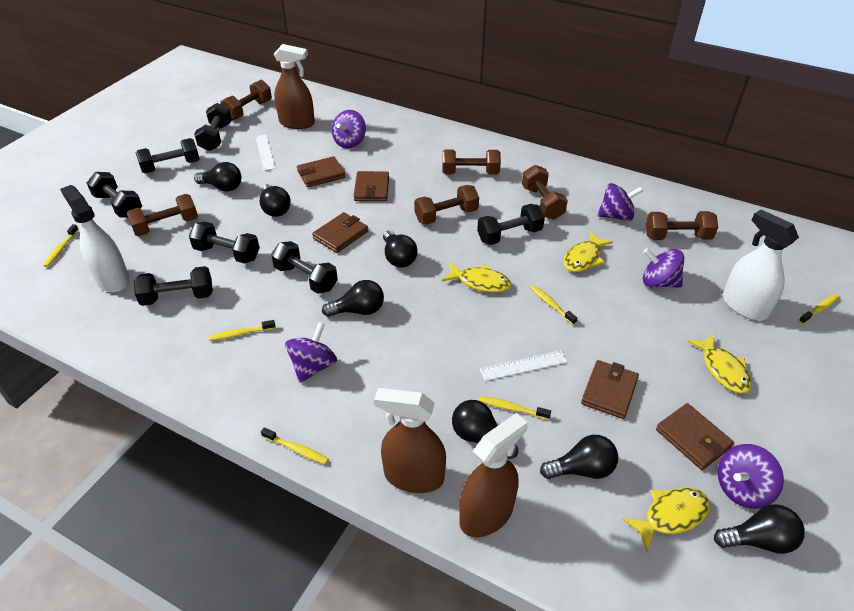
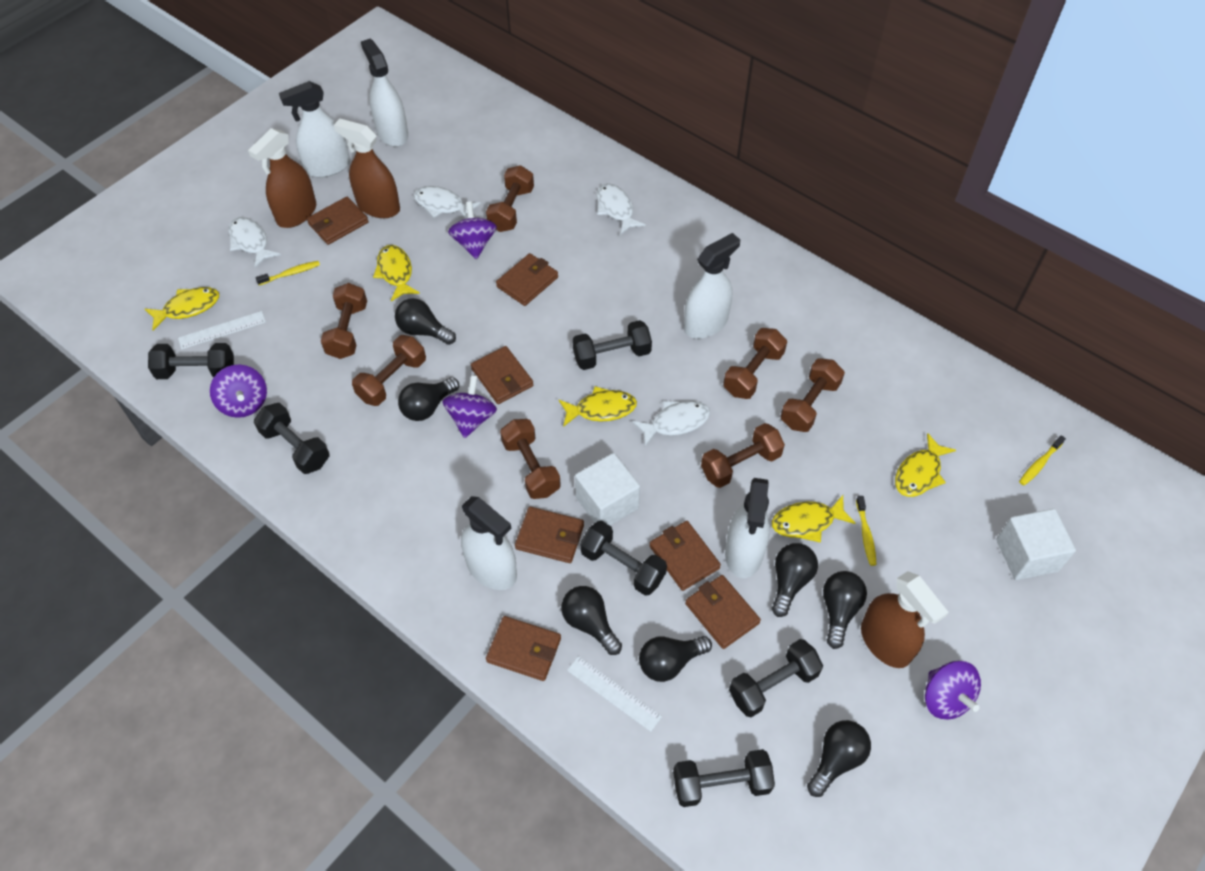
black dumbbell: 7 -> 6
brown dumbbell: 6 -> 7
brown wallet: 5 -> 7
purple spinning top: 5 -> 4
white cube: 0 -> 2
white fish: 0 -> 4
white spray bottle: 2 -> 5
yellow fish: 4 -> 5
yellow toothbrush: 6 -> 3

